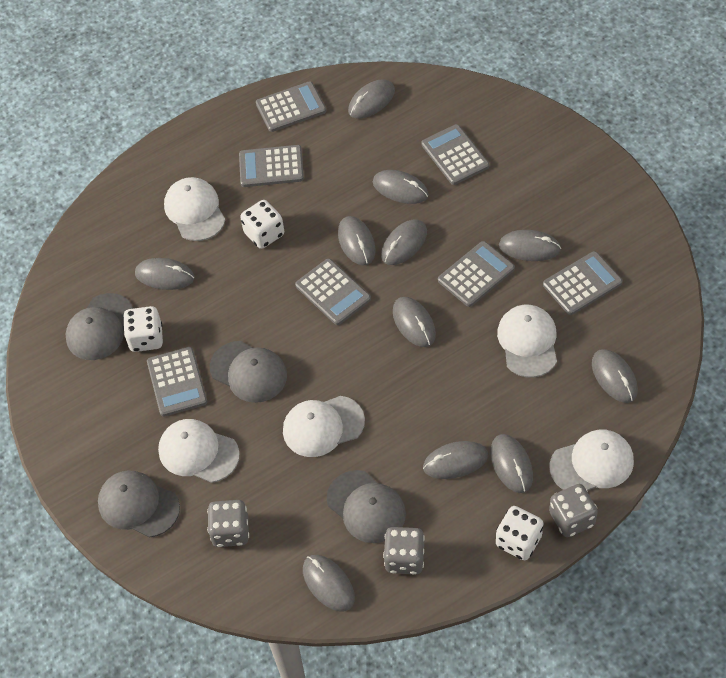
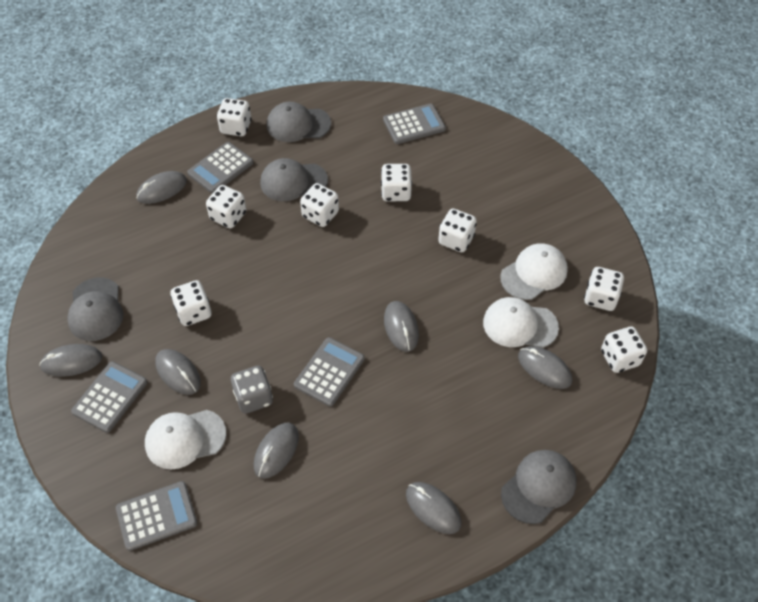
grey calculator: 7 -> 5
grey dice: 3 -> 1
grey mouse: 11 -> 7
white cap: 5 -> 3
white dice: 3 -> 8

